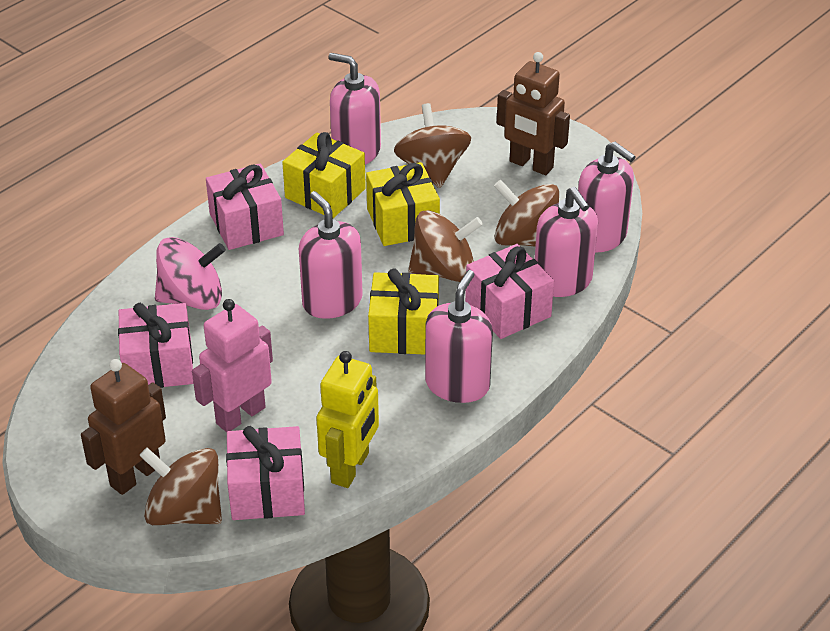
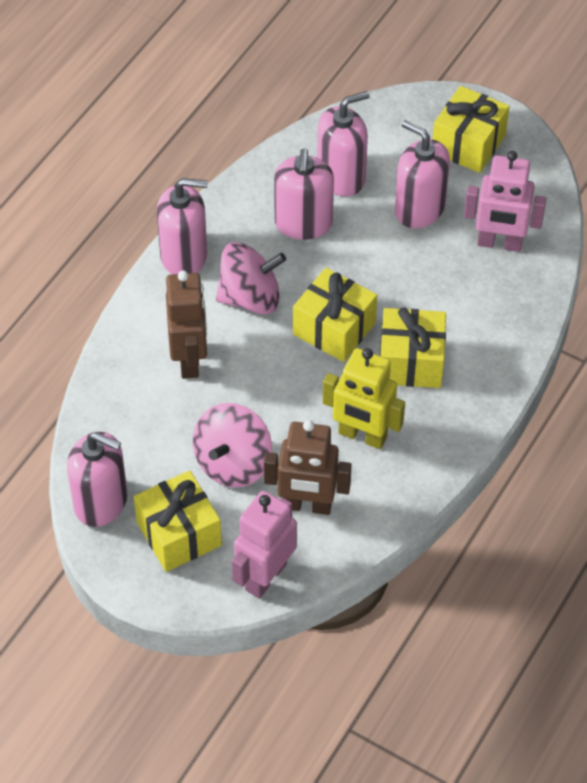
brown spinning top: 4 -> 0
pink gift: 4 -> 0
pink robot: 1 -> 2
pink spinning top: 1 -> 2
yellow gift: 3 -> 4

